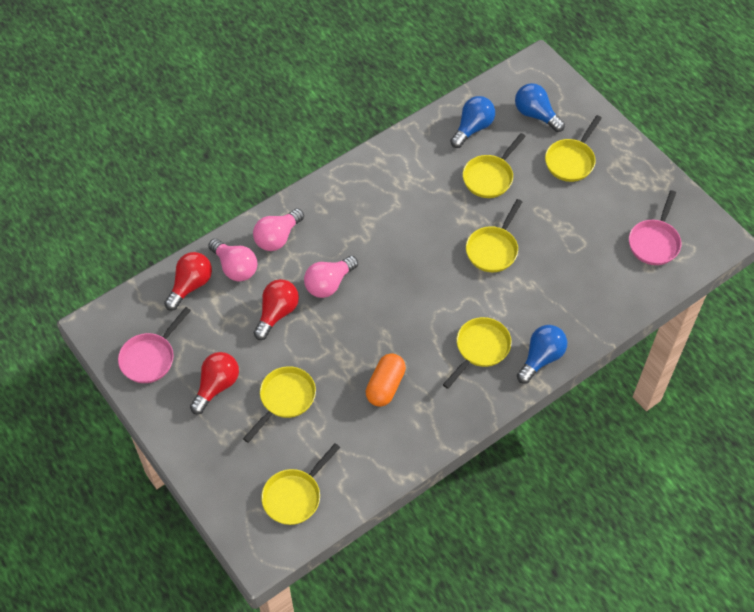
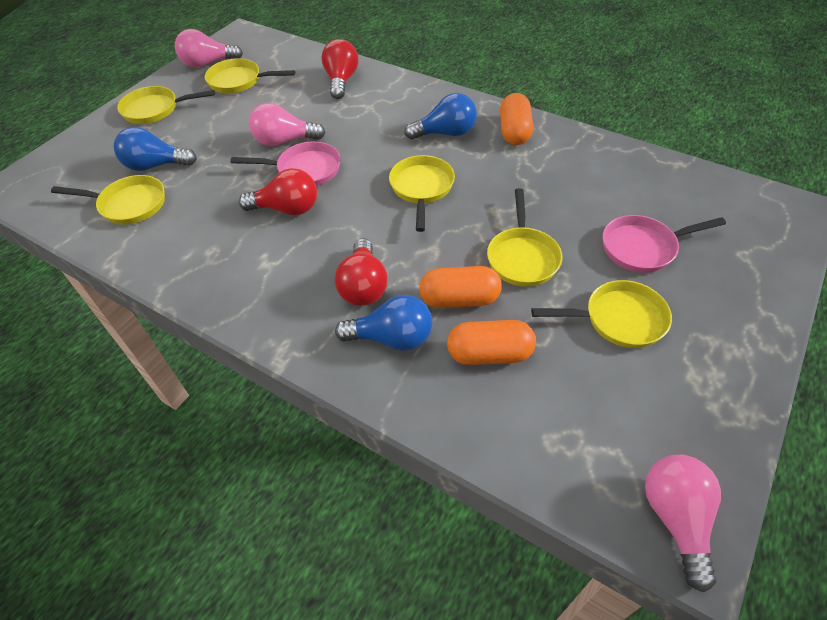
orange capsule: 1 -> 3

